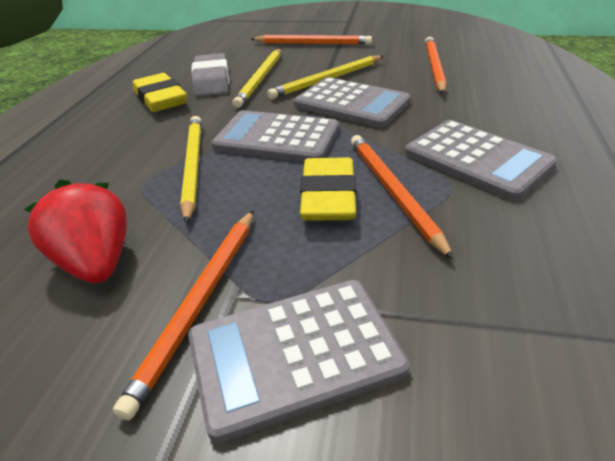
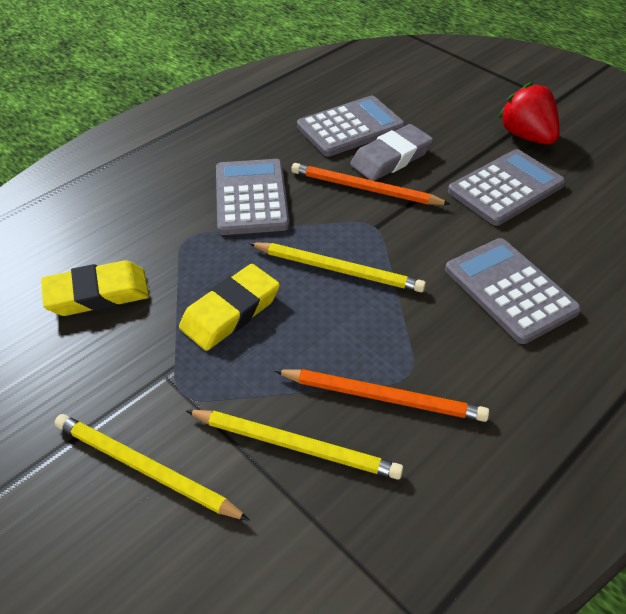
orange pencil: 4 -> 2

